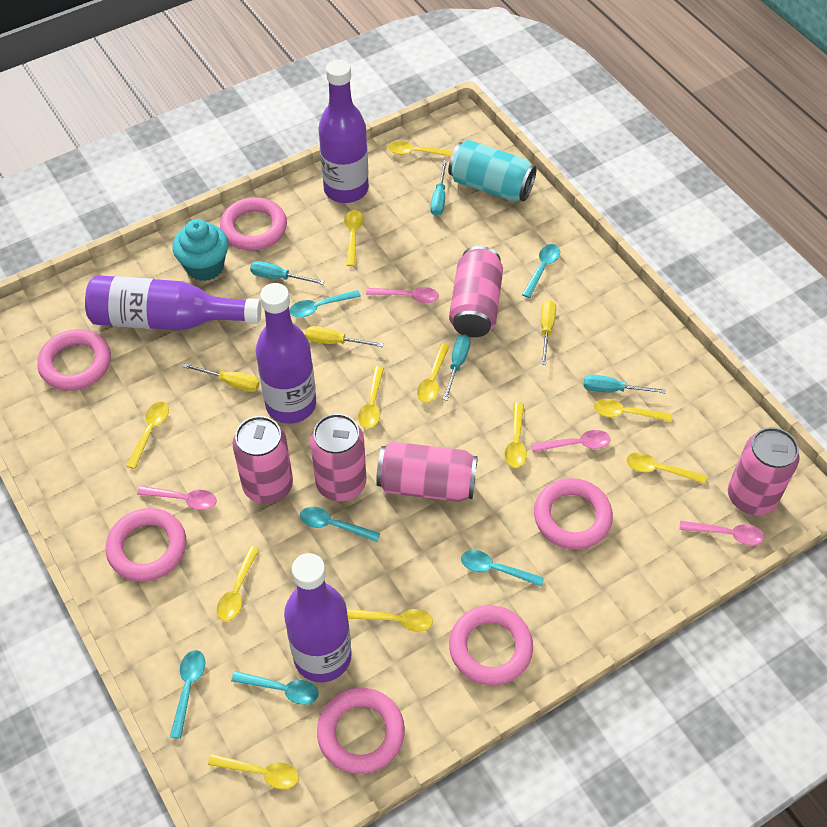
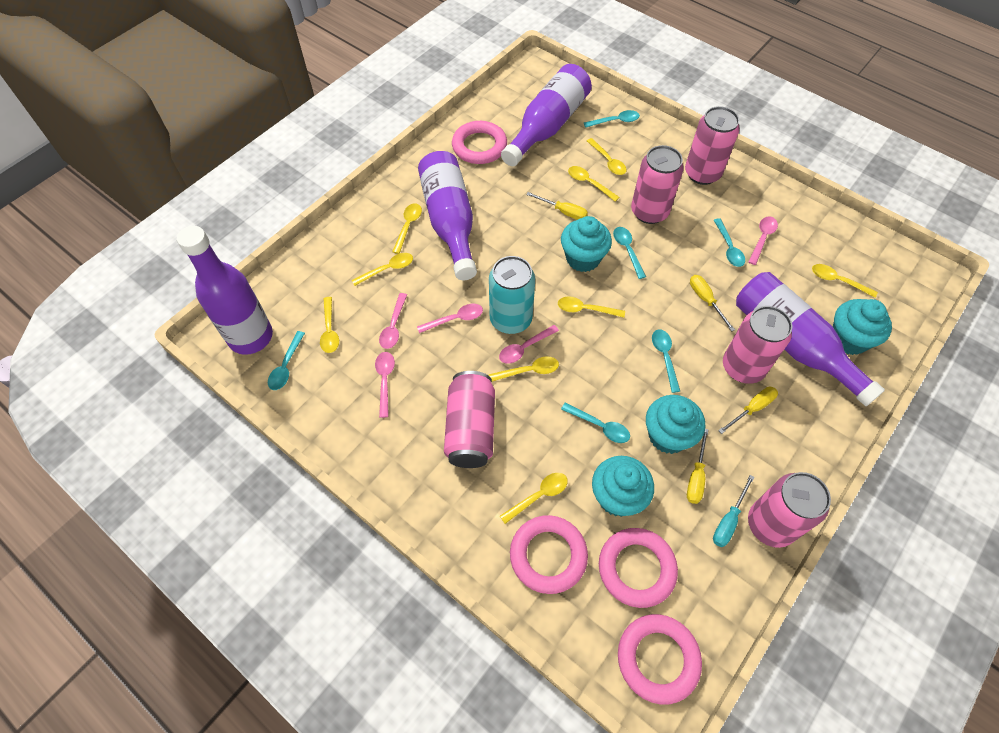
pink ring: 6 -> 4
pink spoon: 4 -> 5
turquoise cupcake: 1 -> 4
turquoise screwdriver: 4 -> 1
yellow screwdriver: 3 -> 4
yellow spoon: 11 -> 9

